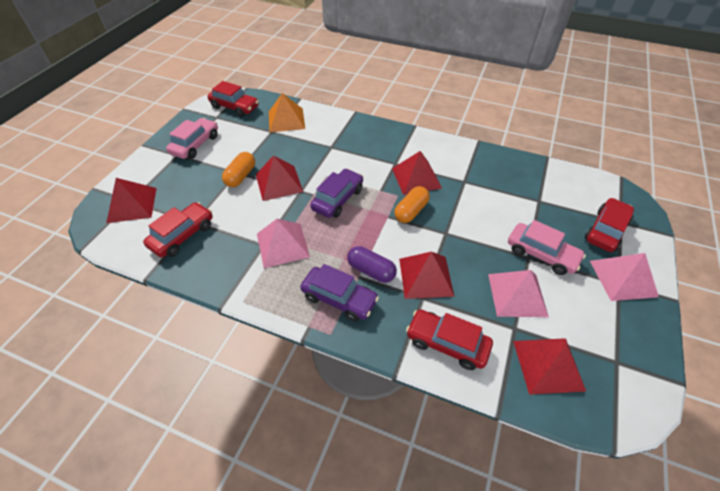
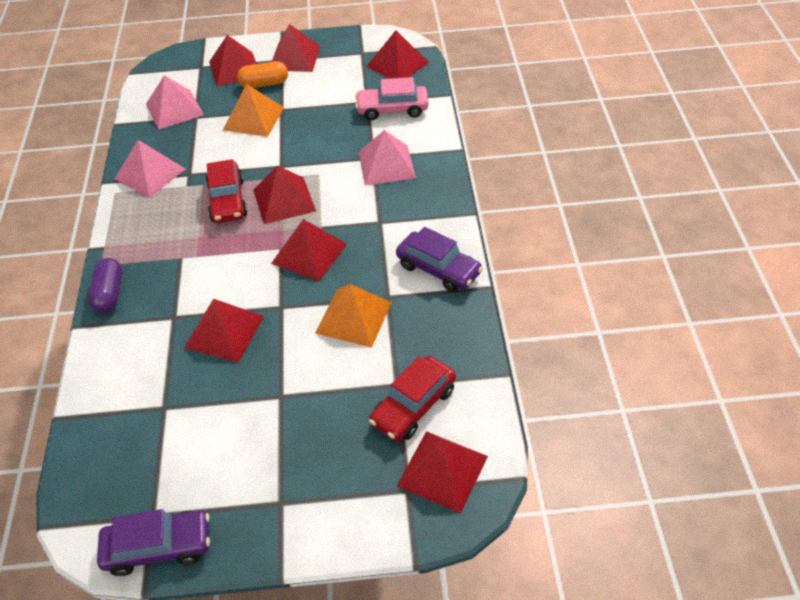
orange capsule: 2 -> 1
orange pyramid: 1 -> 2
pink car: 2 -> 1
red car: 4 -> 2
red pyramid: 5 -> 7

